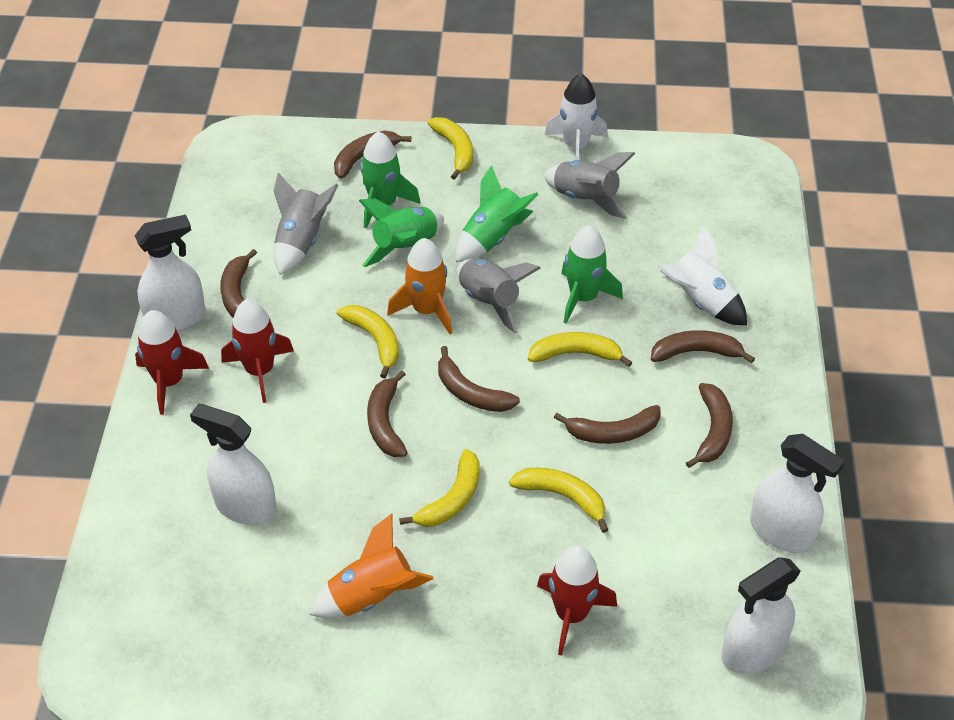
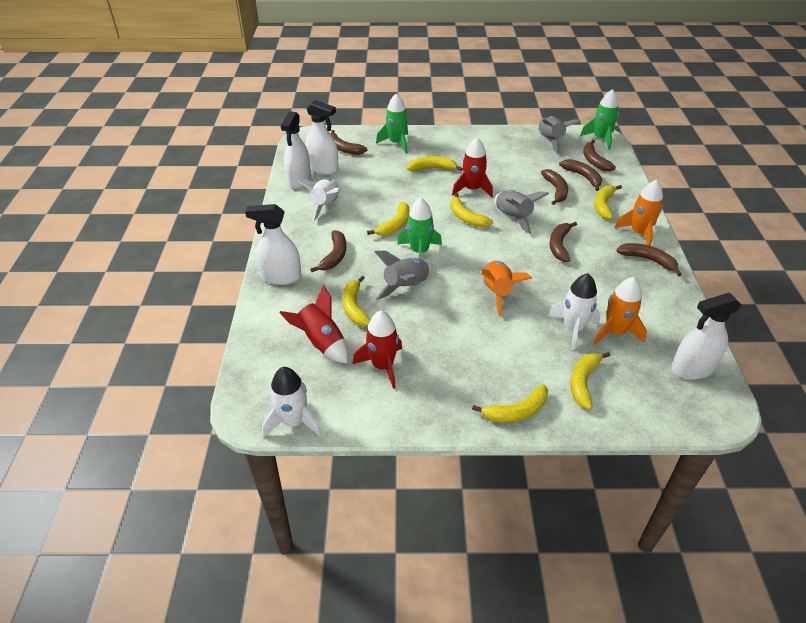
green rocket: 4 -> 3
orange rocket: 2 -> 3
white rocket: 2 -> 3
yellow banana: 5 -> 7

